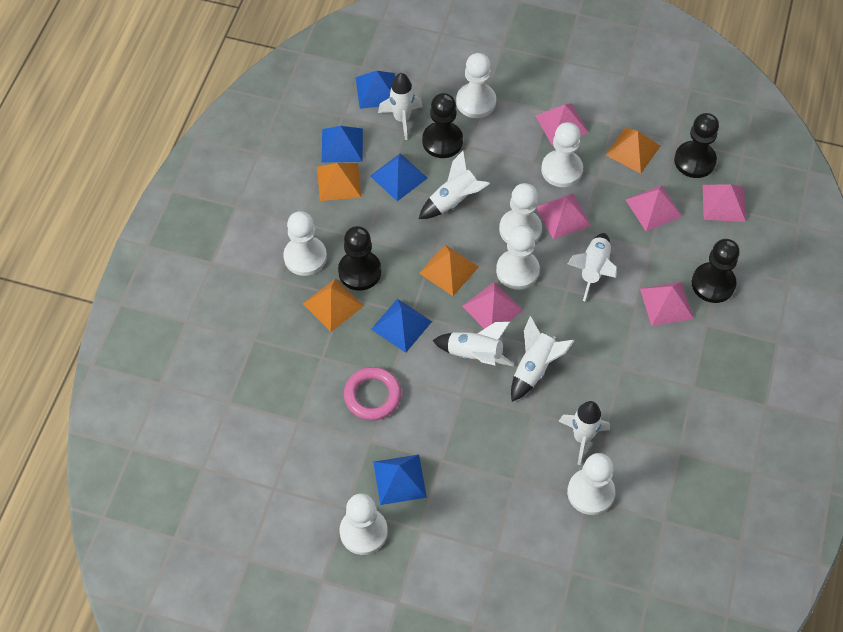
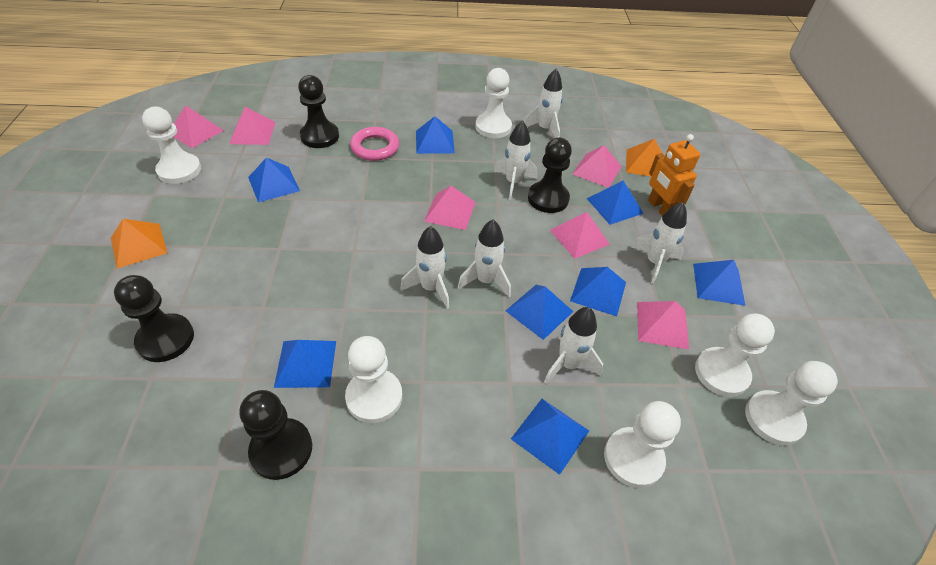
blue pyramid: 5 -> 8
orange pyramid: 4 -> 2
orange robot: 0 -> 1
white pawn: 7 -> 6

